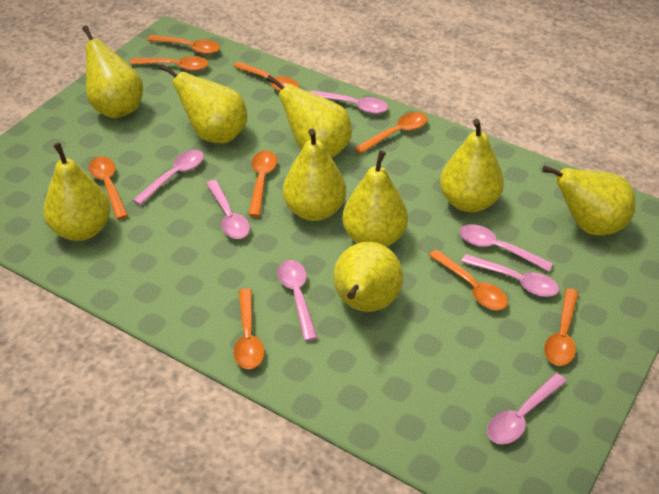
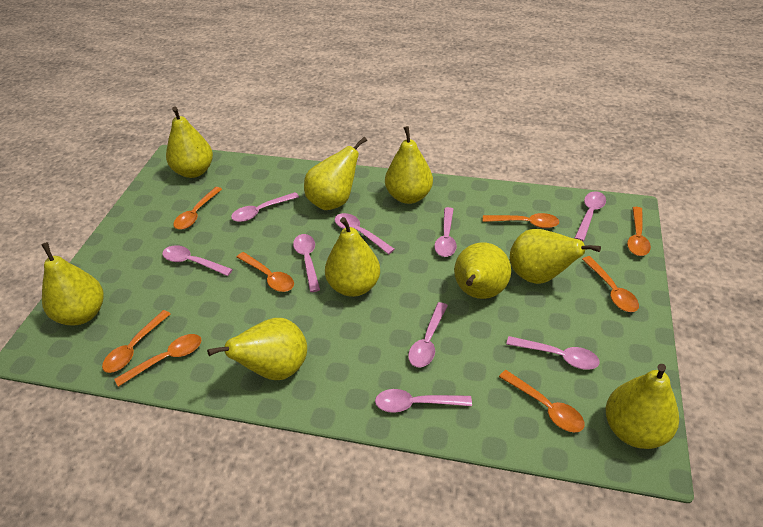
orange spoon: 9 -> 8
pink spoon: 7 -> 9

